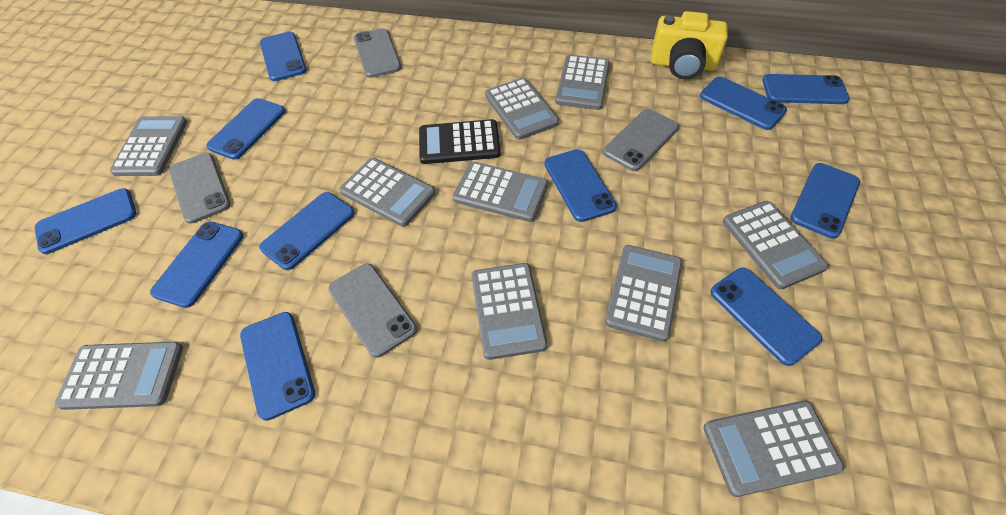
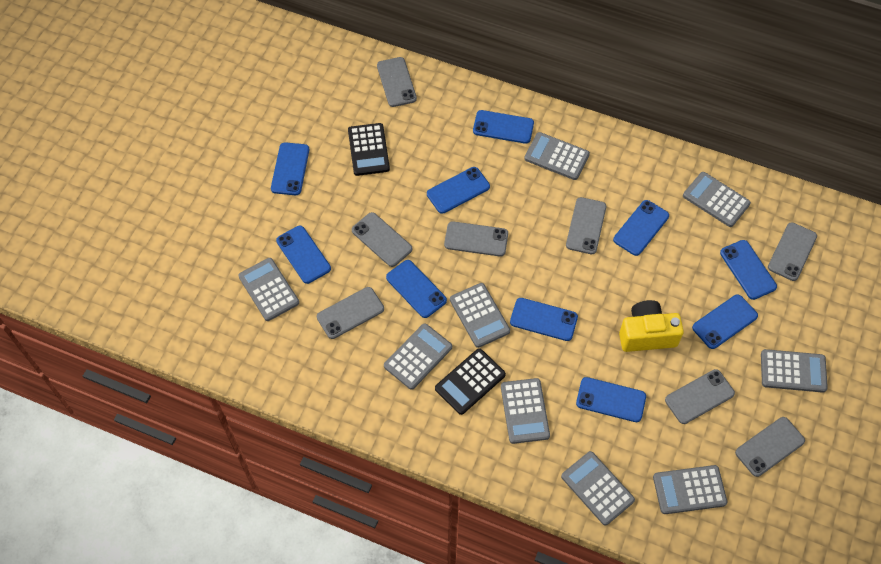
black calculator: 1 -> 2
blue phone: 11 -> 10
grey calculator: 10 -> 9
grey phone: 4 -> 8

